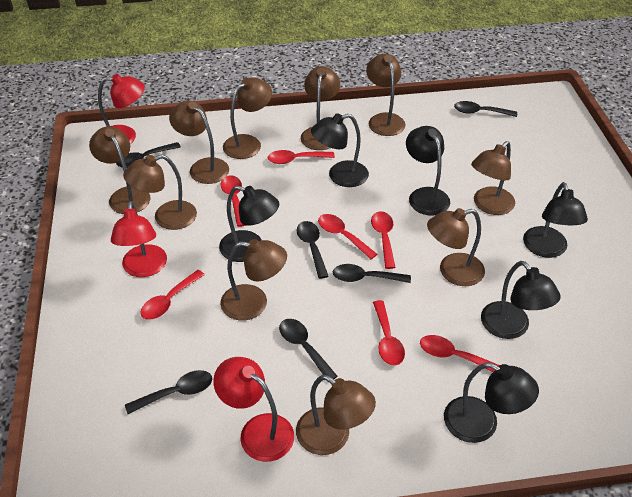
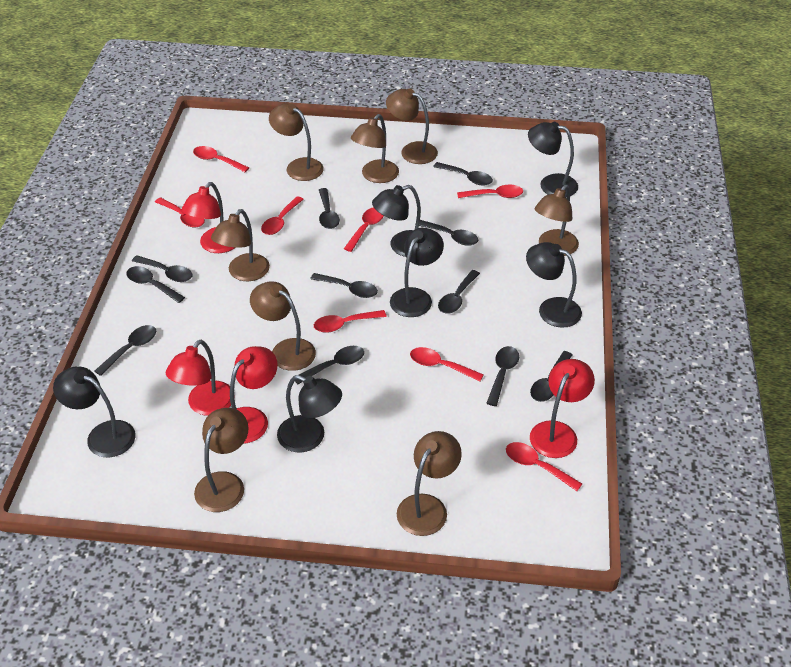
black spoon: 6 -> 11
brown lamp: 10 -> 8
red lamp: 3 -> 4
red spoon: 7 -> 8

